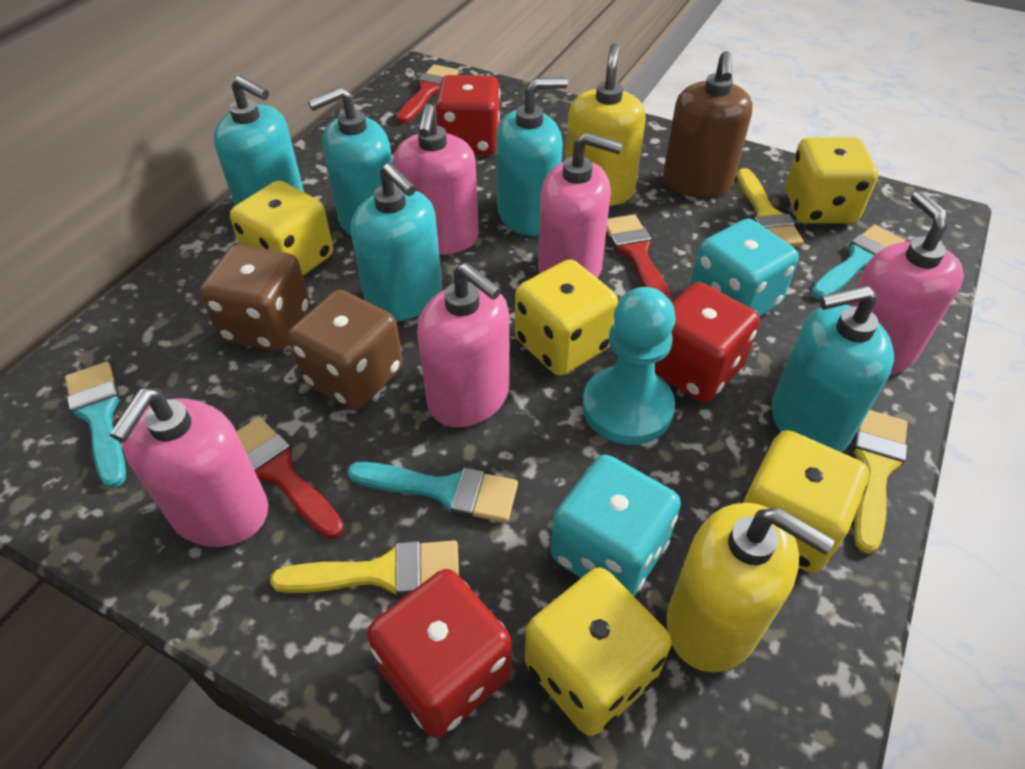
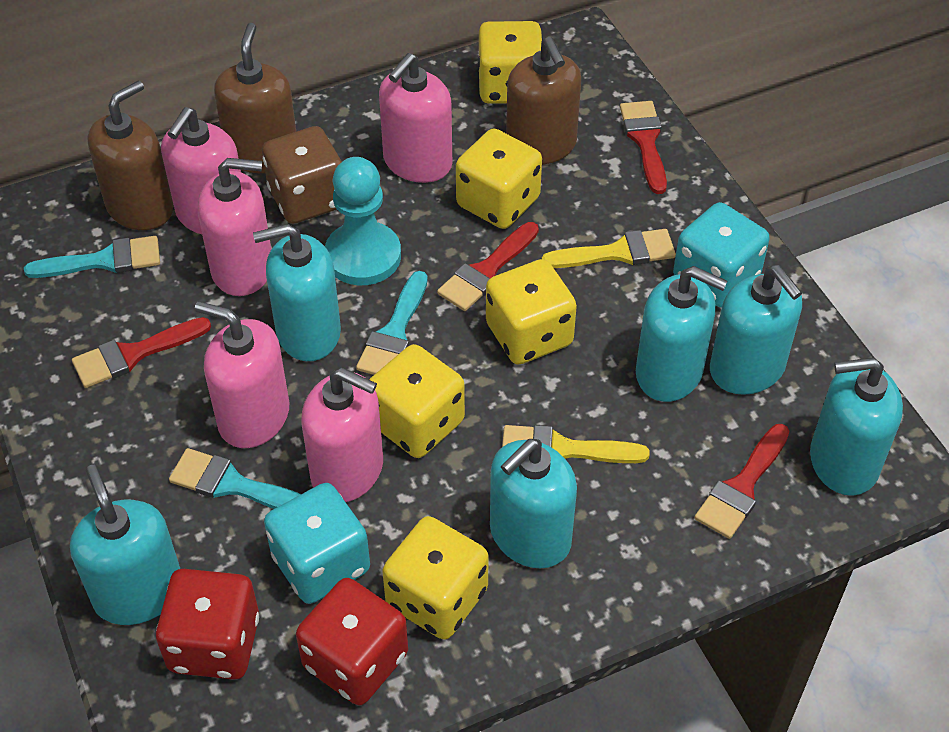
brown dice: 2 -> 1
brown soap dispenser: 1 -> 3
red brush: 3 -> 4
red dice: 3 -> 2
turquoise soap dispenser: 5 -> 6
yellow brush: 3 -> 2
yellow soap dispenser: 2 -> 0

